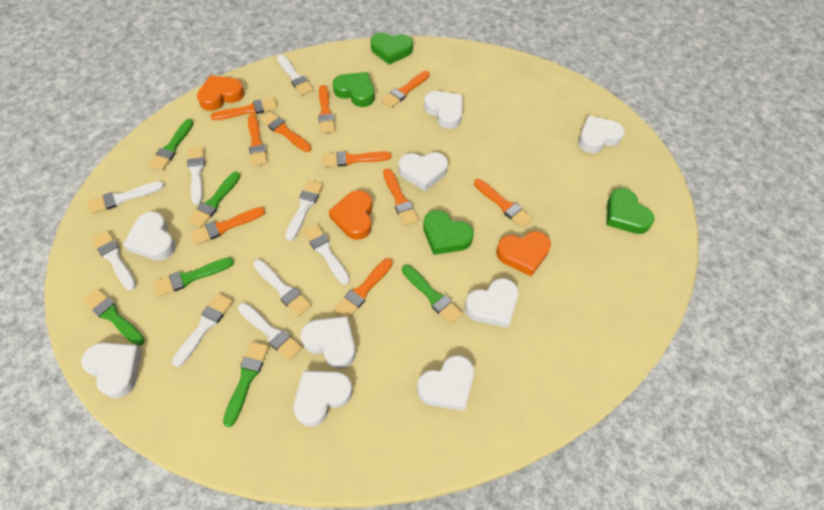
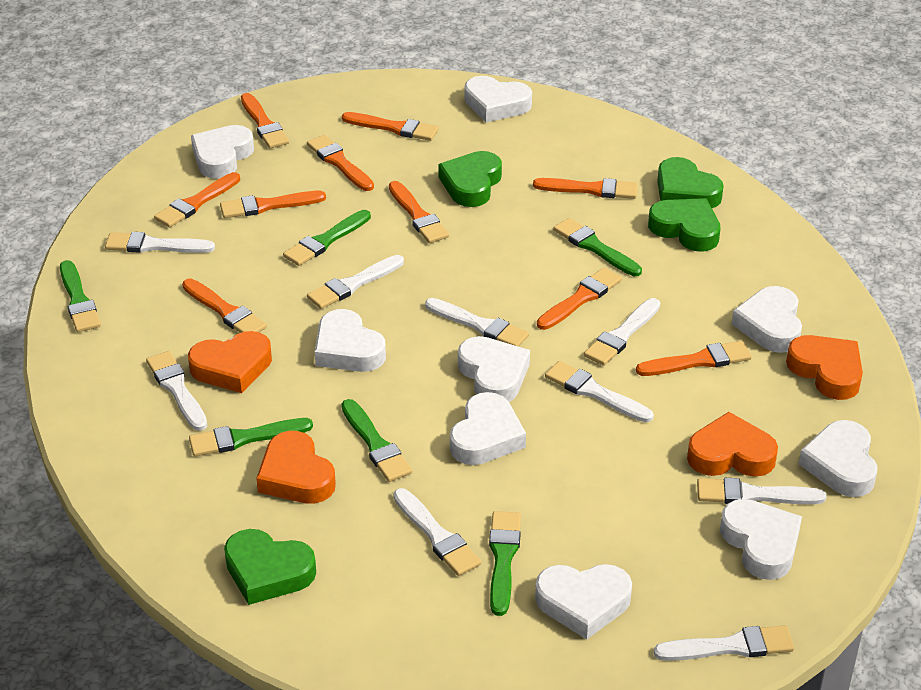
orange heart: 3 -> 4

